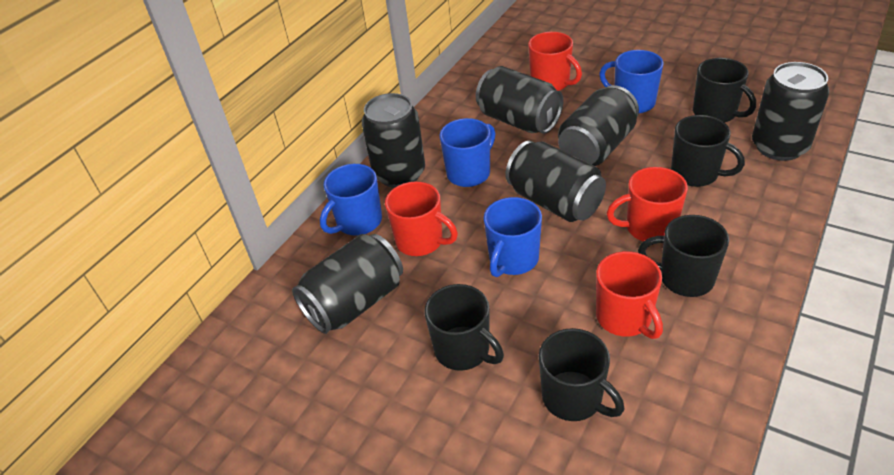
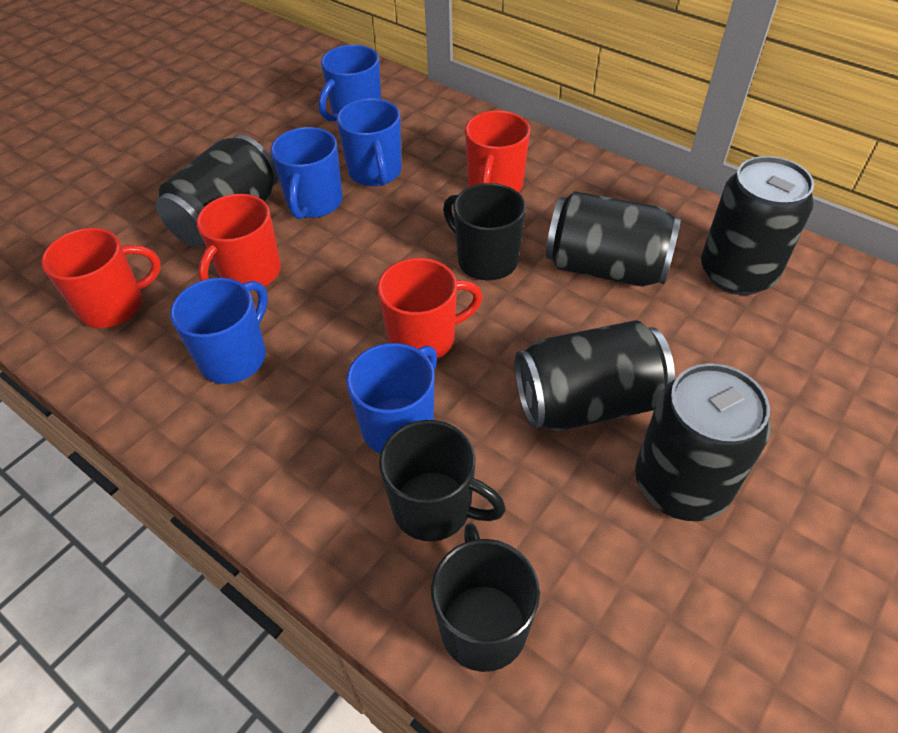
black can: 6 -> 5
black mug: 5 -> 3
blue mug: 4 -> 5

